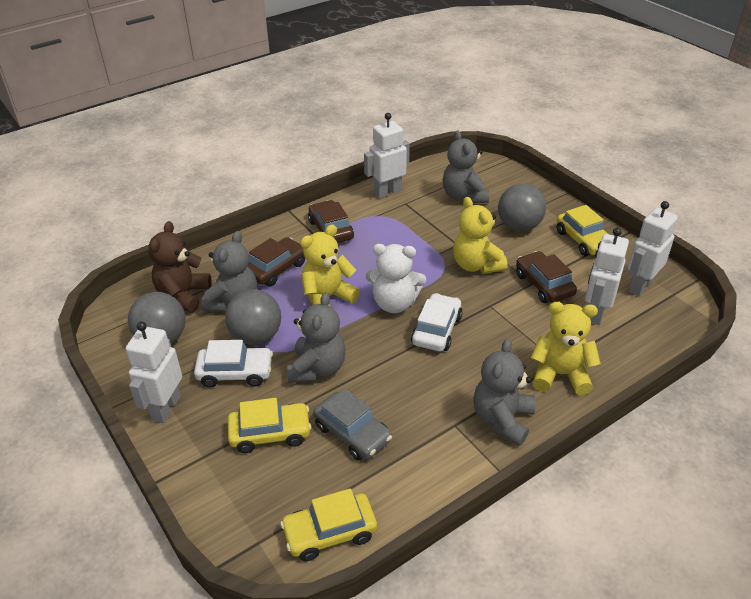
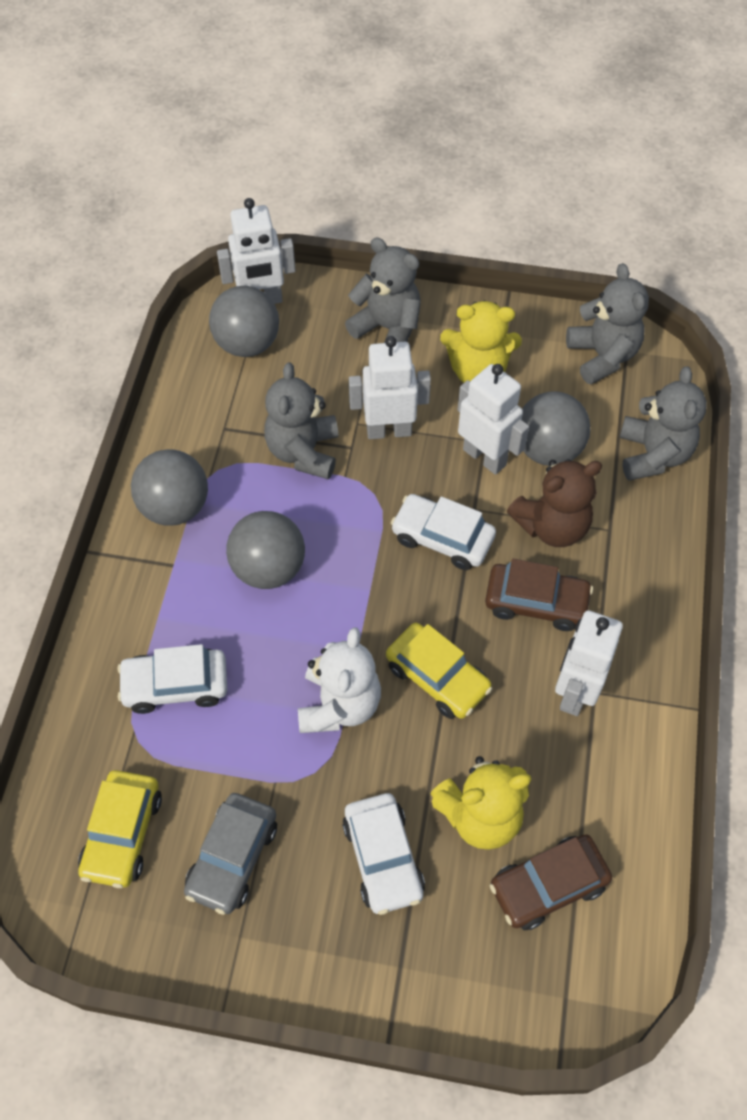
brown car: 3 -> 2
grey ball: 3 -> 4
white car: 2 -> 3
yellow car: 3 -> 2
yellow teddy bear: 3 -> 2

